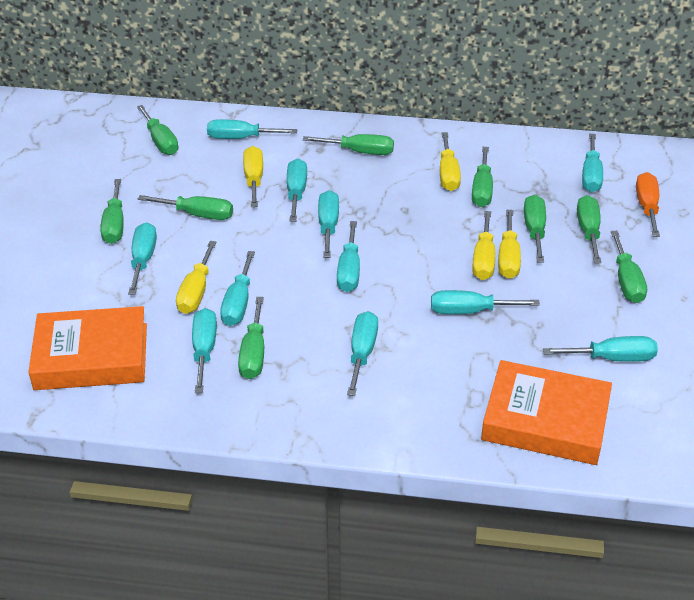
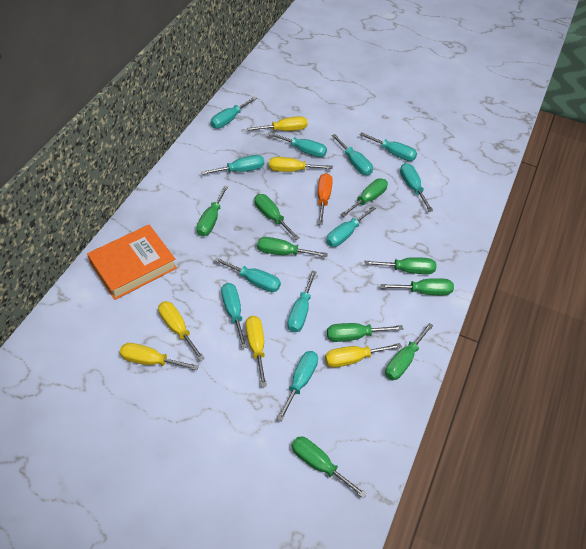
orange book: 2 -> 1
yellow screwdriver: 5 -> 6

